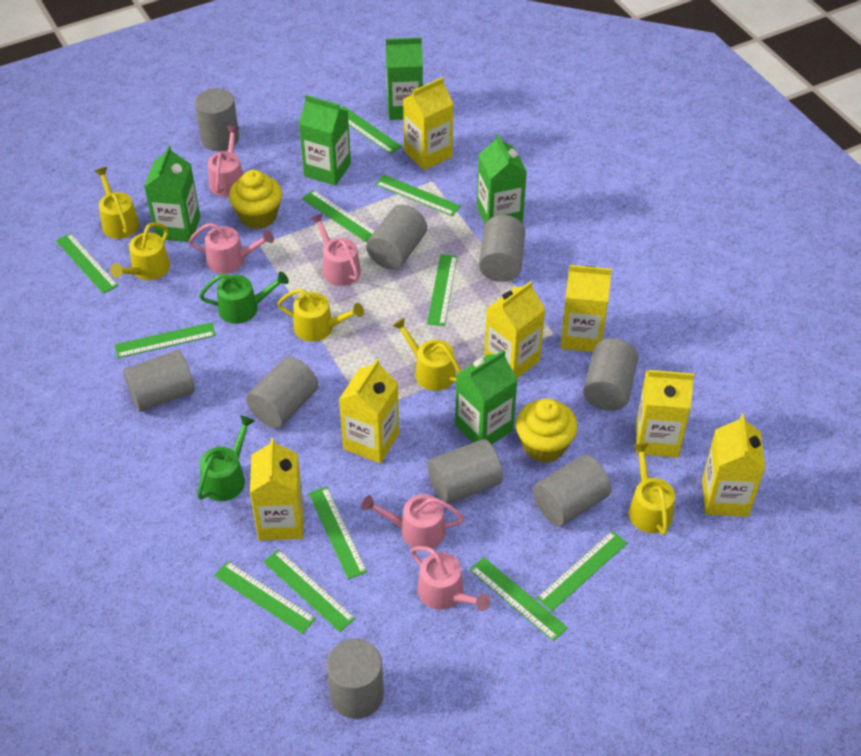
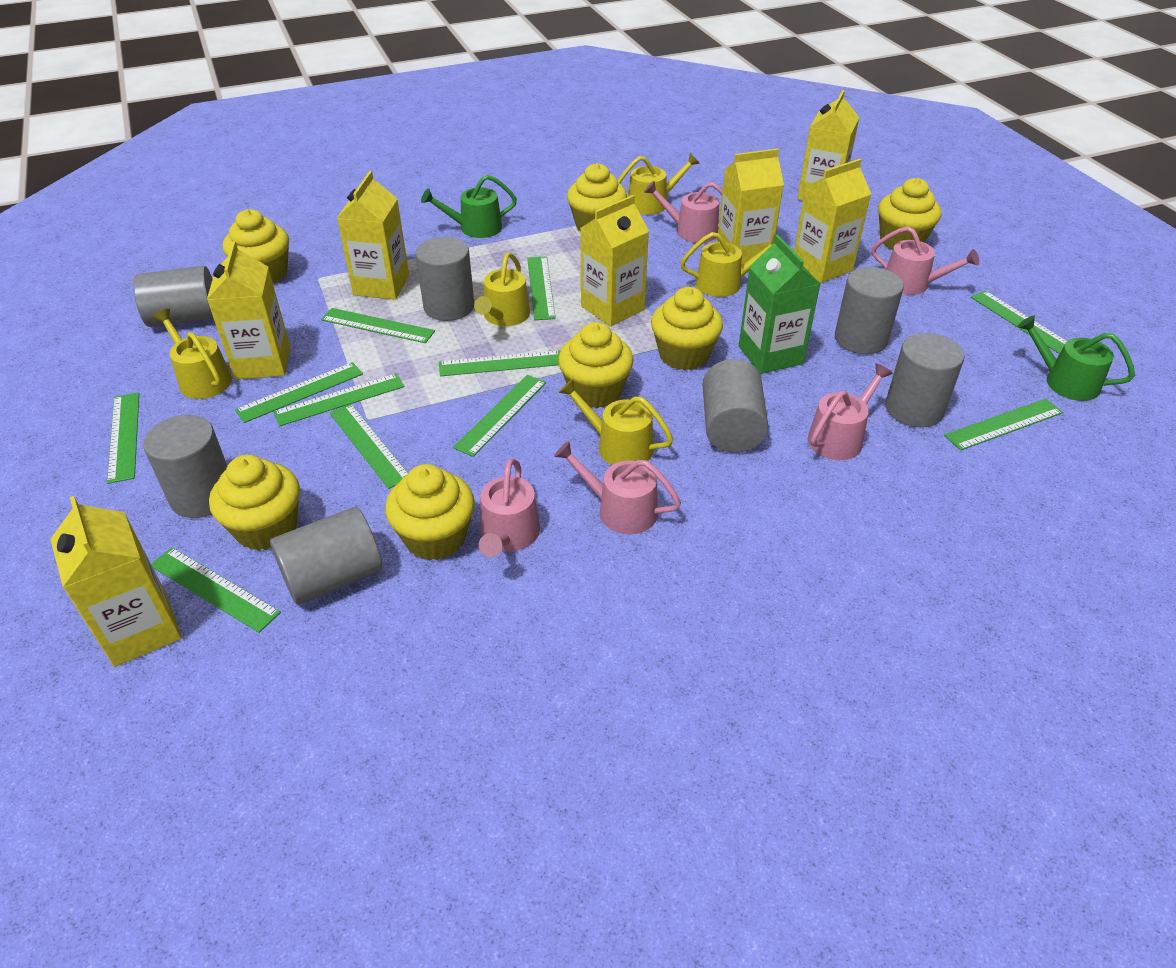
green carton: 5 -> 1
grey cylinder: 9 -> 7
yellow cupcake: 2 -> 7

